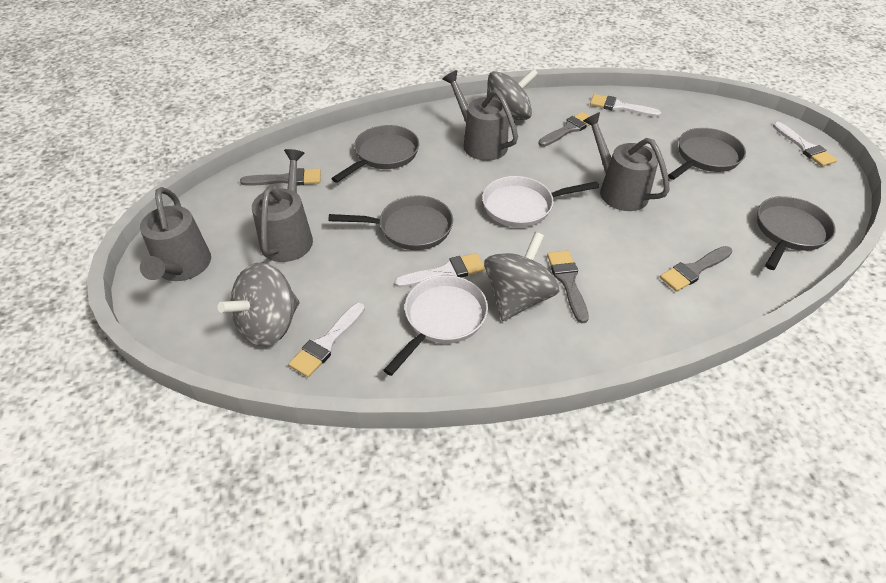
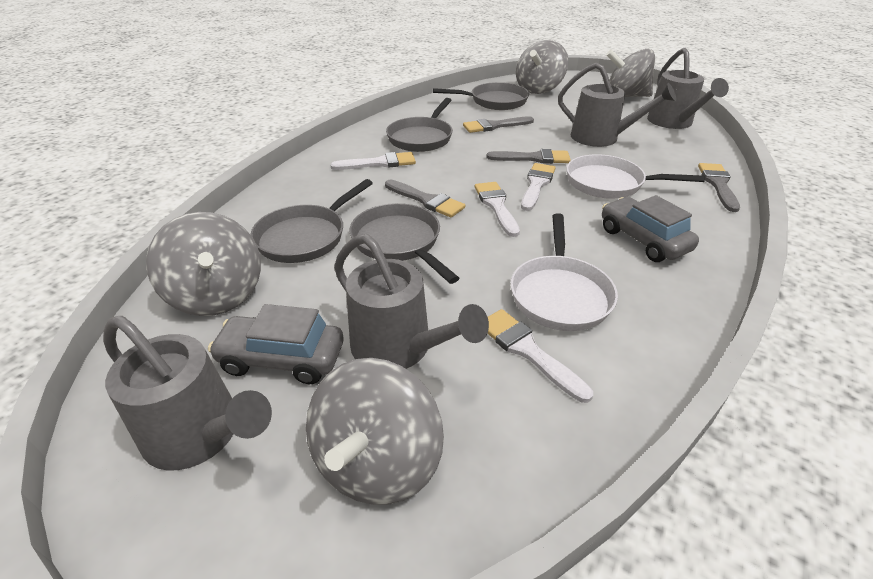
grey car: 0 -> 2
grey spinning top: 3 -> 4

